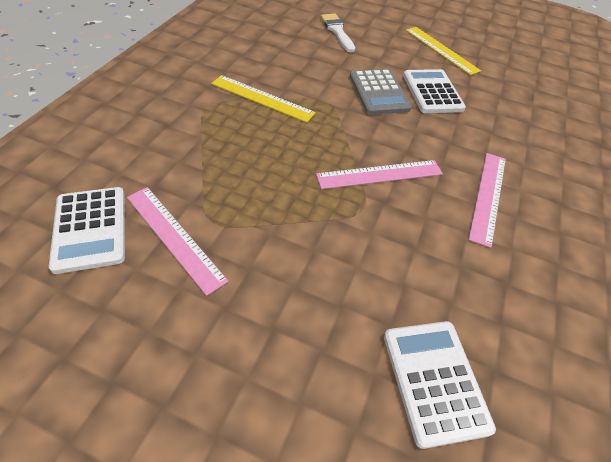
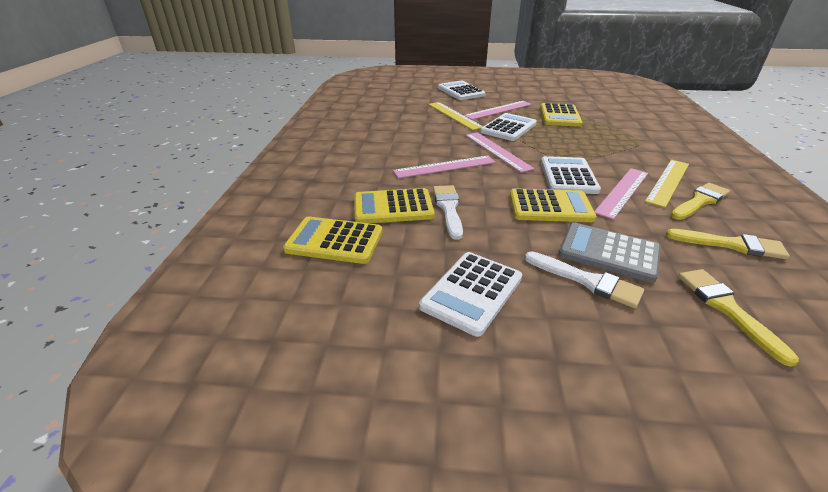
pink ruler: 3 -> 4
white brush: 1 -> 2
white calculator: 3 -> 4
yellow brush: 0 -> 3
yellow calculator: 0 -> 4

